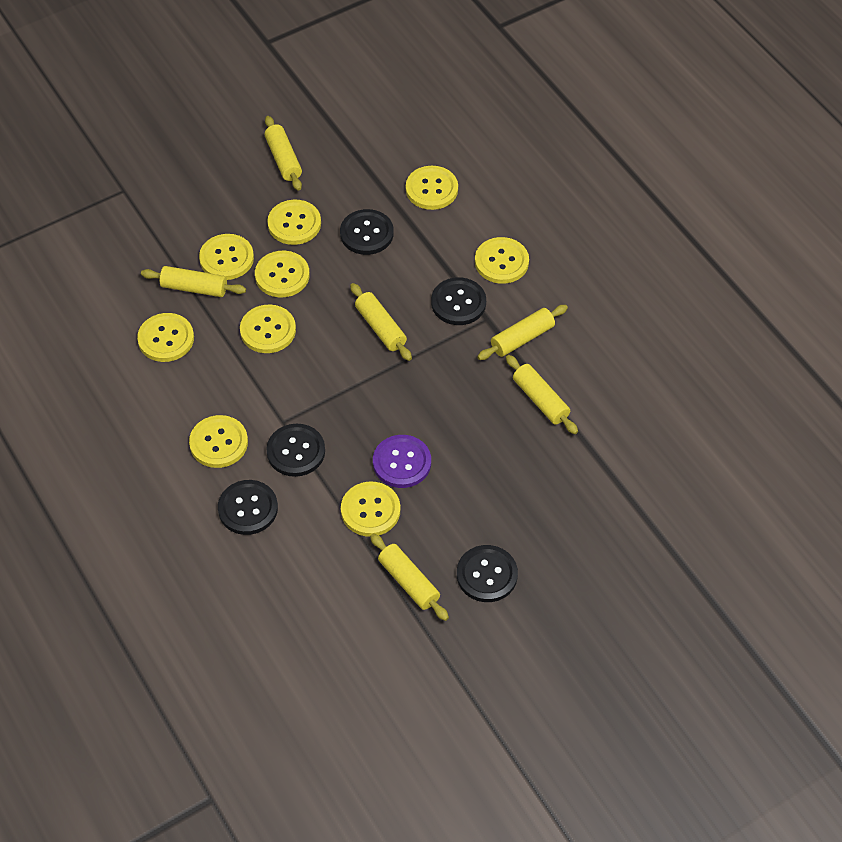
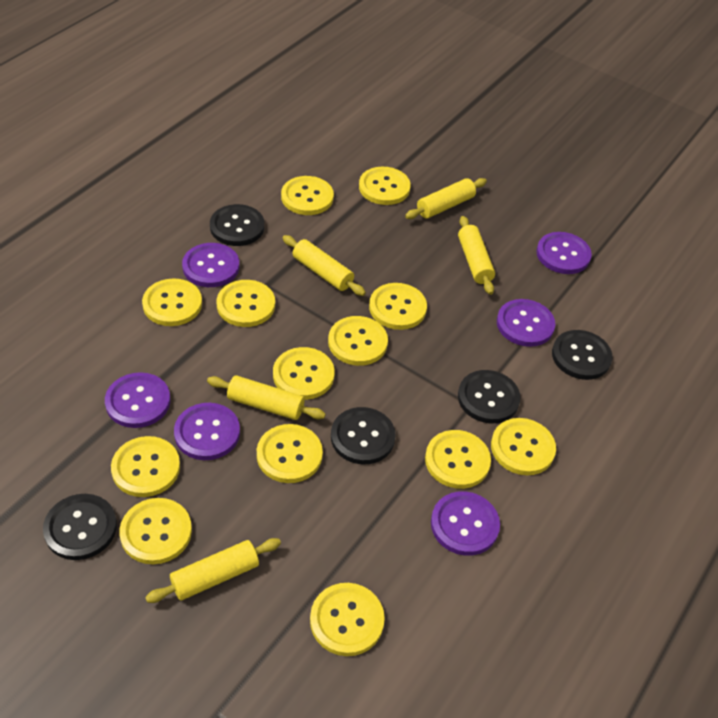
purple button: 1 -> 6
yellow button: 9 -> 13
yellow rolling pin: 6 -> 5

